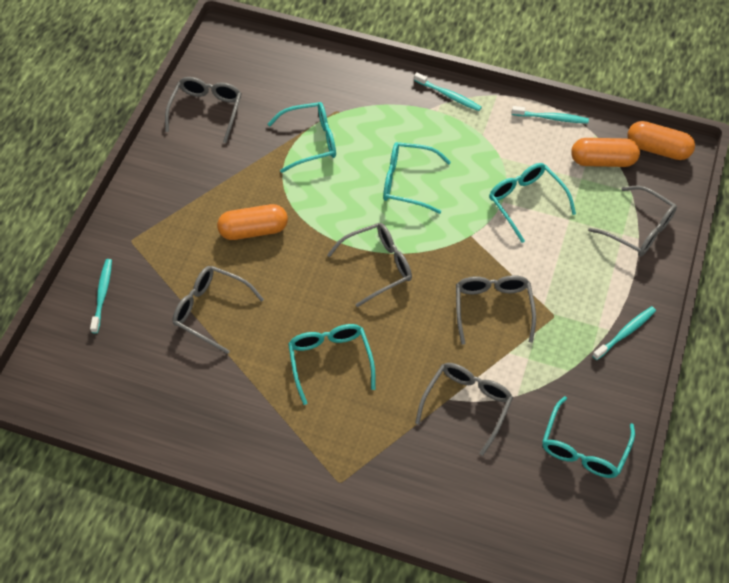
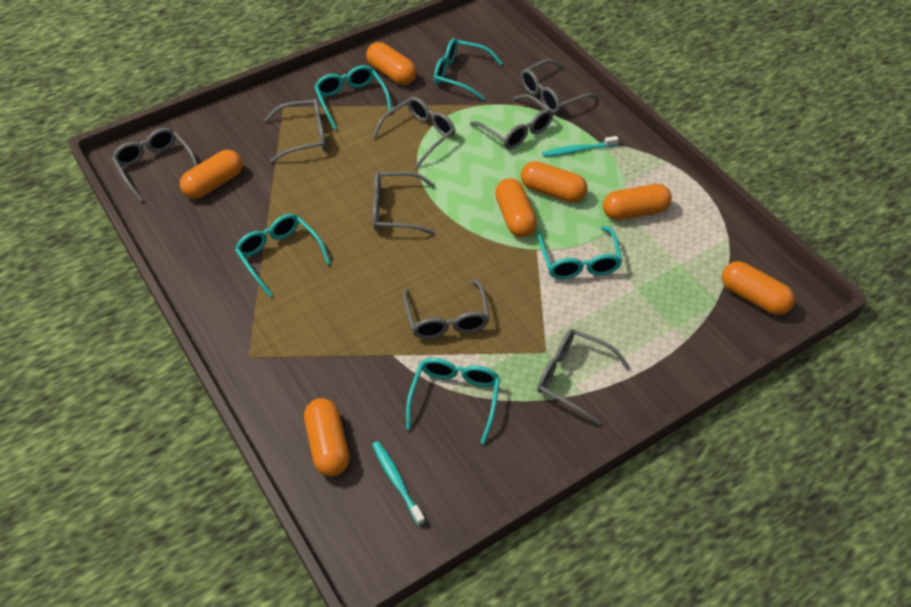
grey glasses: 6 -> 8
orange capsule: 3 -> 7
turquoise toothbrush: 4 -> 2

